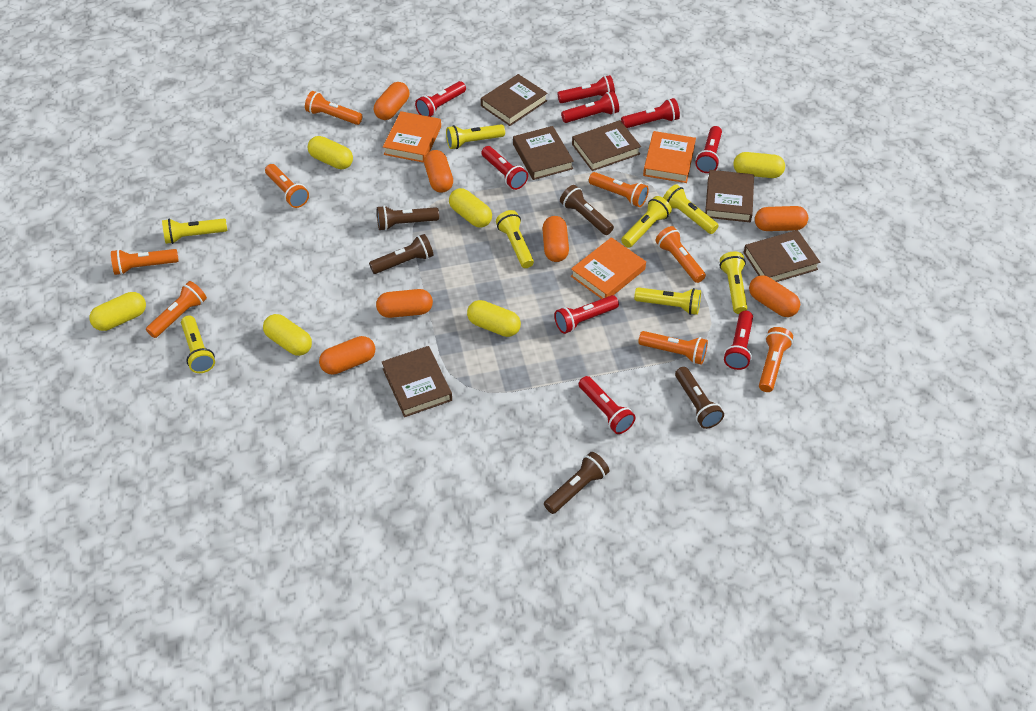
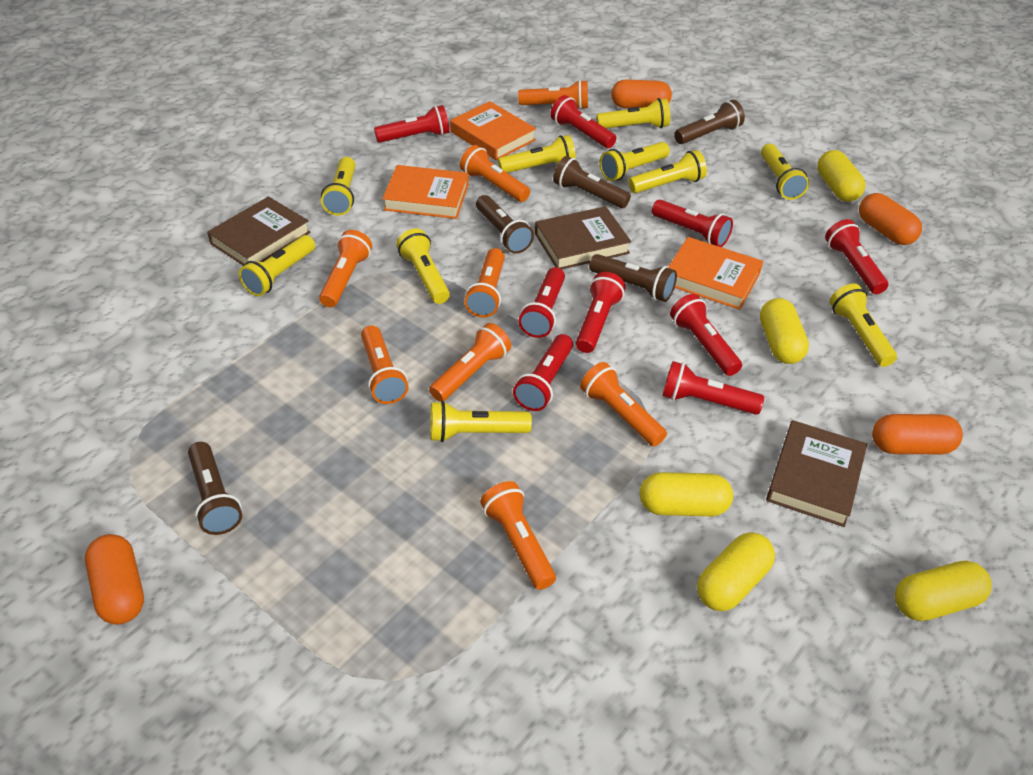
brown book: 6 -> 3
orange capsule: 7 -> 4
yellow capsule: 6 -> 5
yellow flashlight: 8 -> 10

